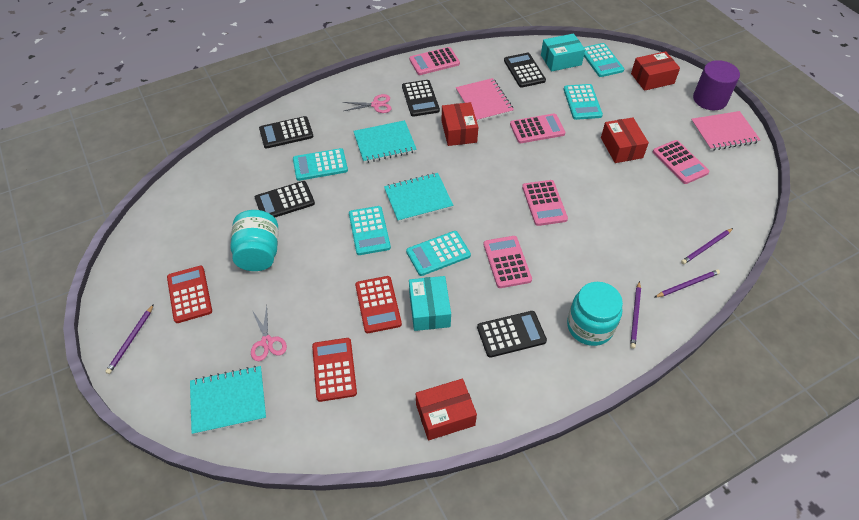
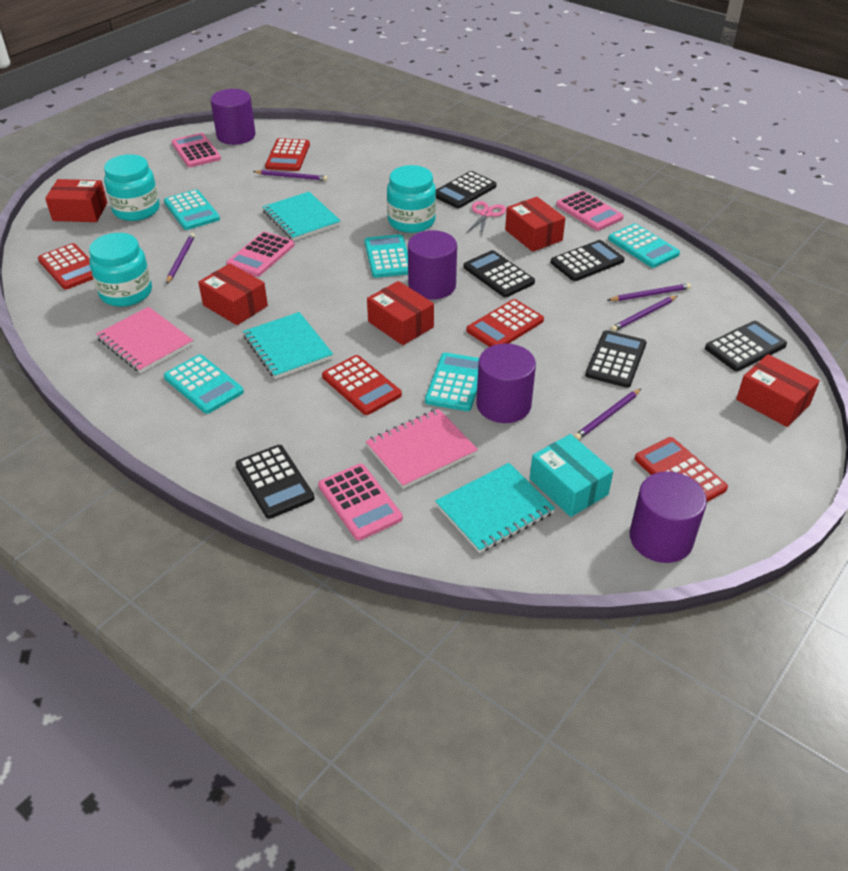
black calculator: 5 -> 6
pink calculator: 5 -> 4
pink scissors: 2 -> 1
purple cylinder: 1 -> 4
purple pencil: 4 -> 5
red box: 4 -> 5
red calculator: 3 -> 5
turquoise box: 2 -> 1
turquoise jar: 2 -> 3

